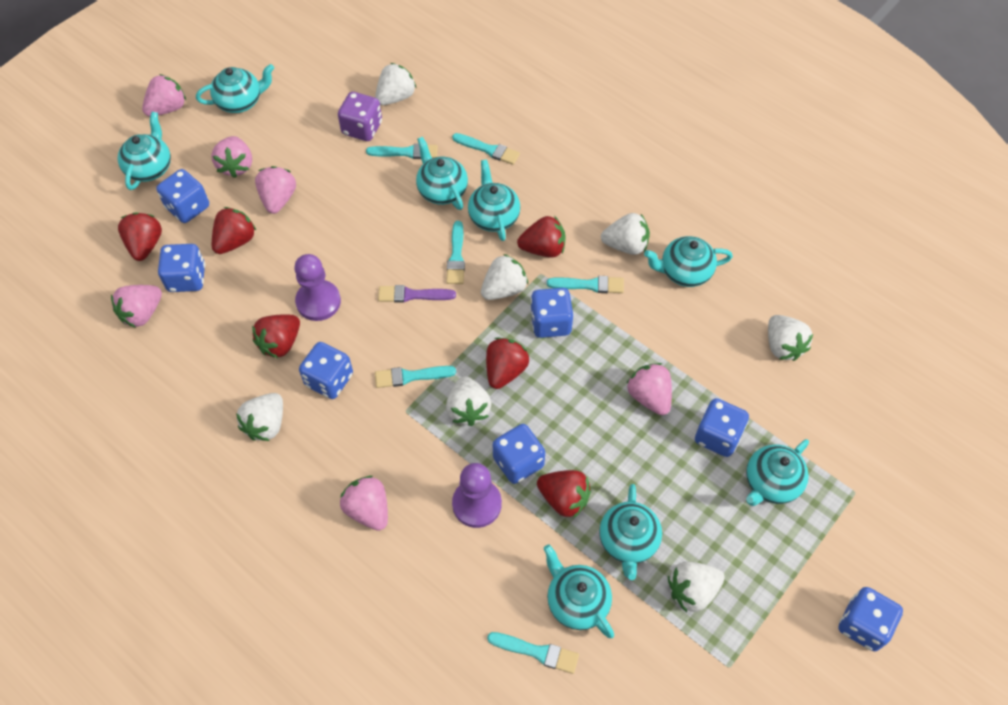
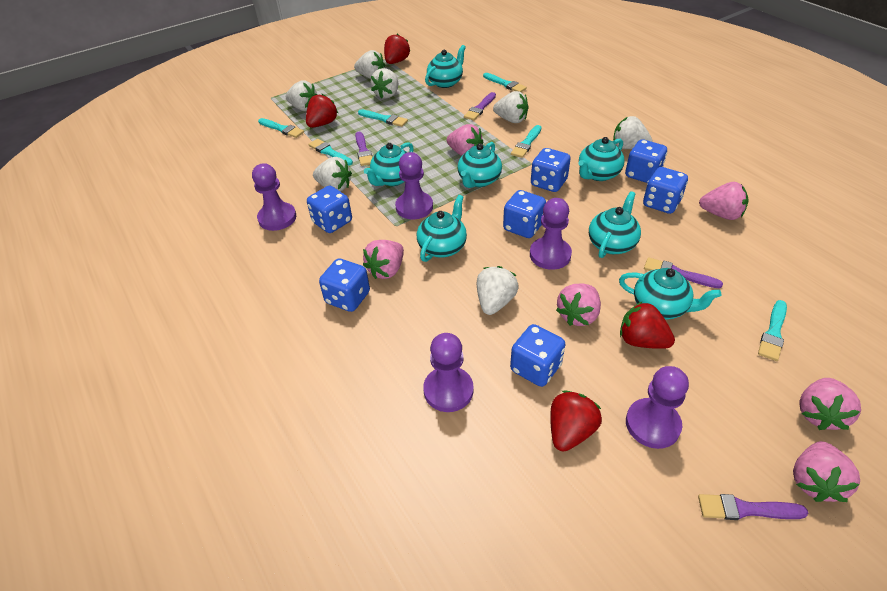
purple brush: 1 -> 4
purple dice: 1 -> 0
purple pawn: 2 -> 5
red strawberry: 6 -> 4
turquoise teapot: 8 -> 7

